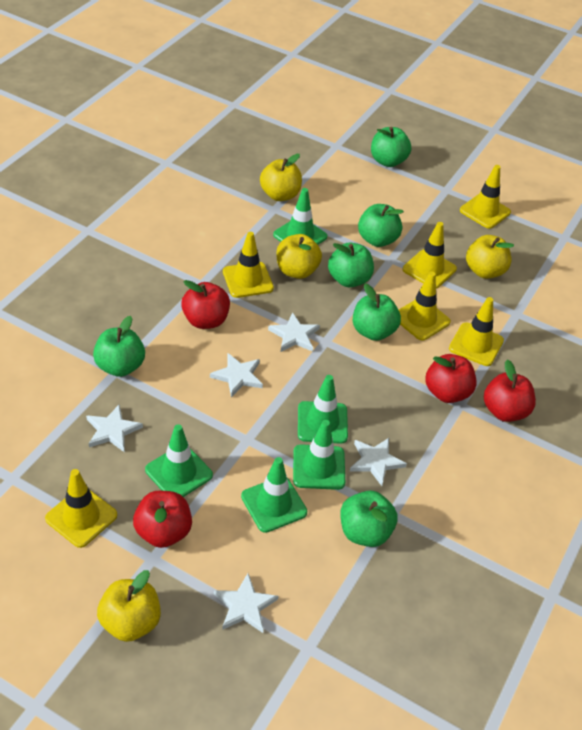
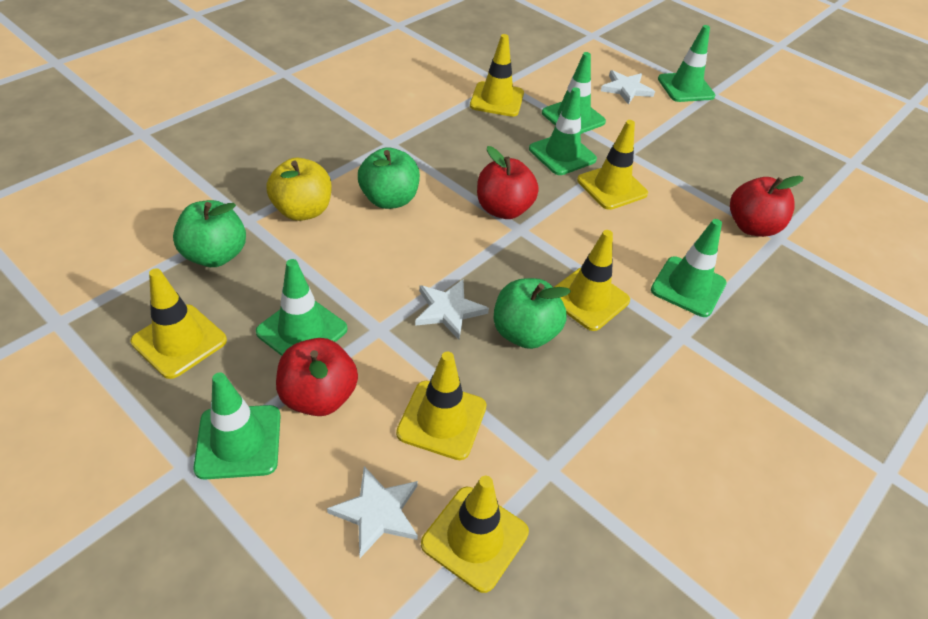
green apple: 6 -> 3
green traffic cone: 5 -> 6
red apple: 4 -> 3
white star: 5 -> 3
yellow apple: 4 -> 1

